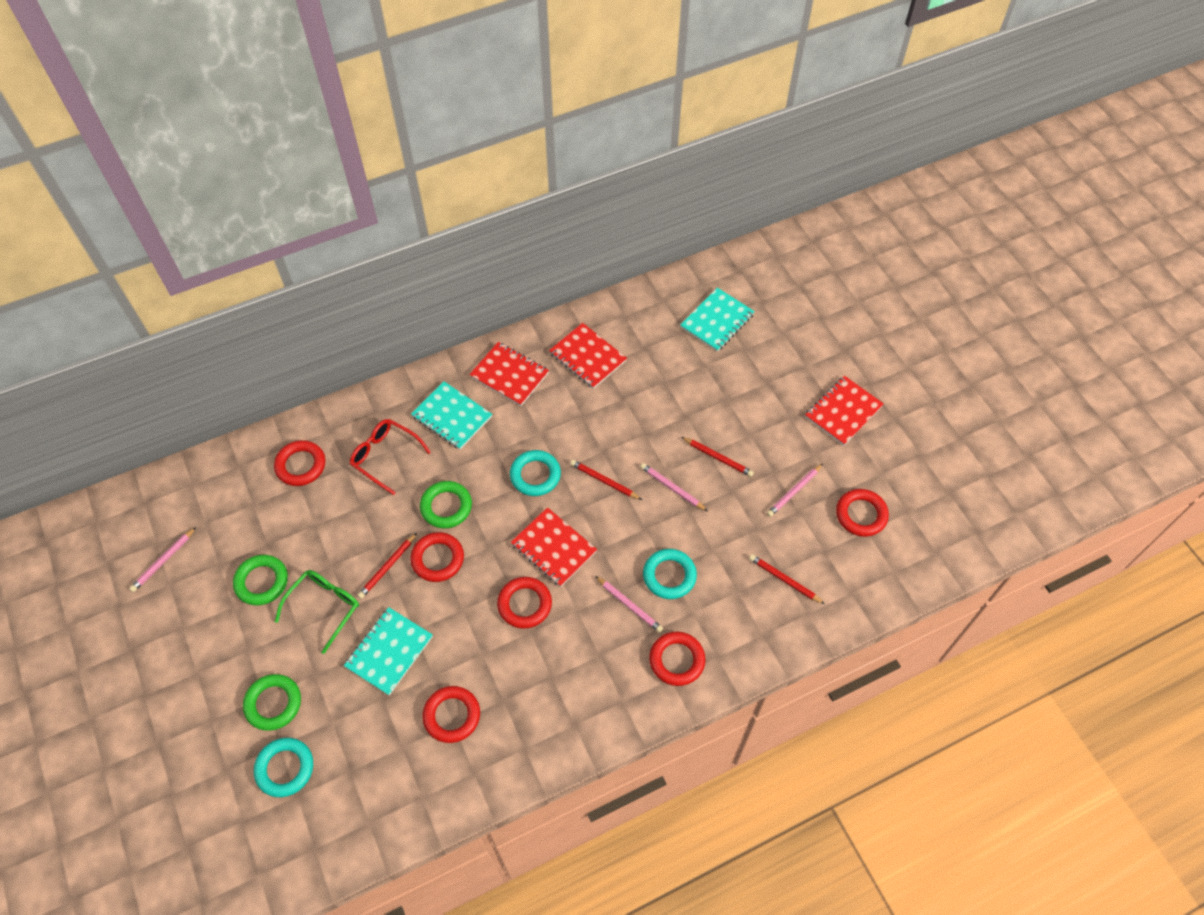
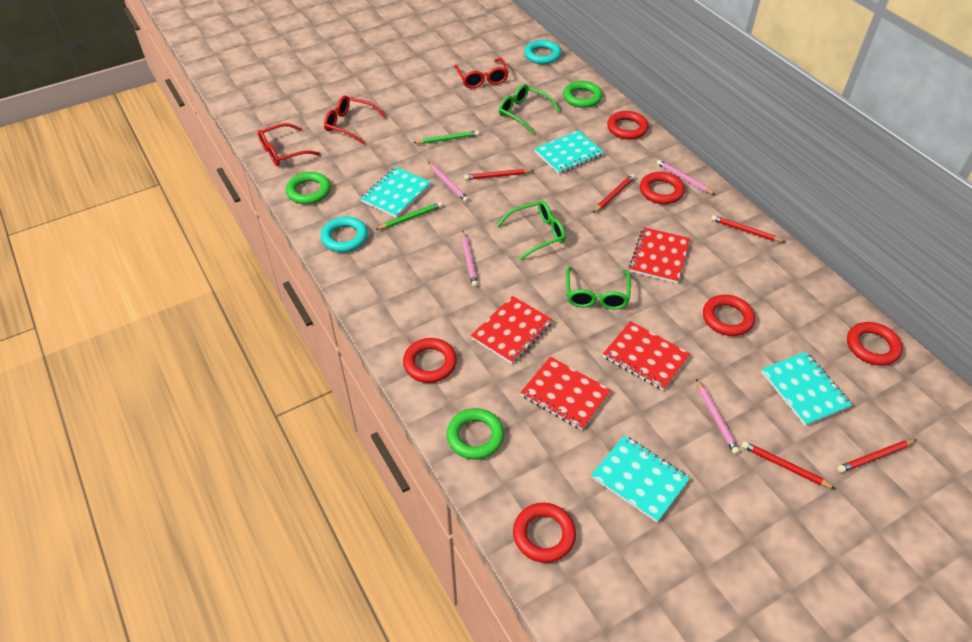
green glasses: 1 -> 3
green pencil: 0 -> 2
red glasses: 1 -> 3
red pencil: 4 -> 5
turquoise notebook: 3 -> 4
turquoise ring: 3 -> 2

